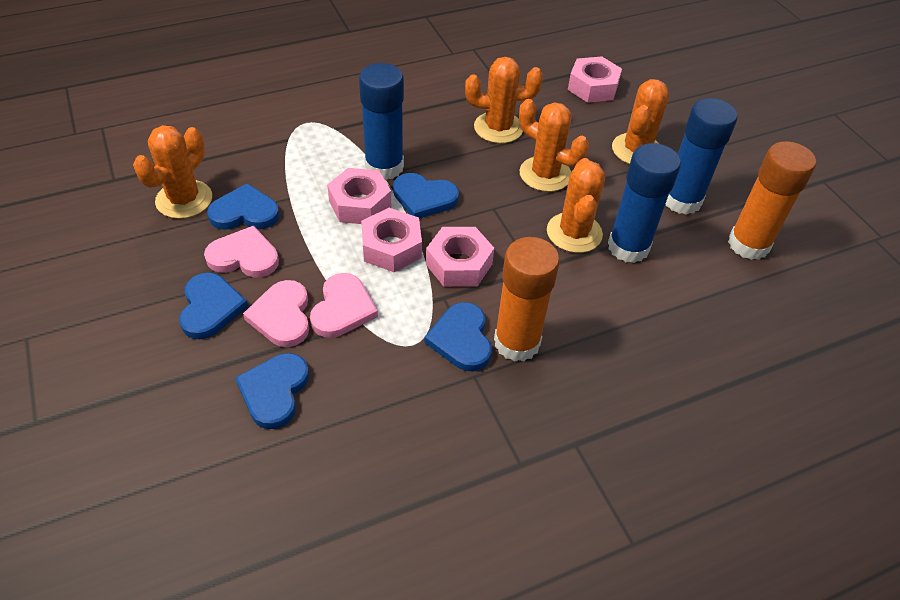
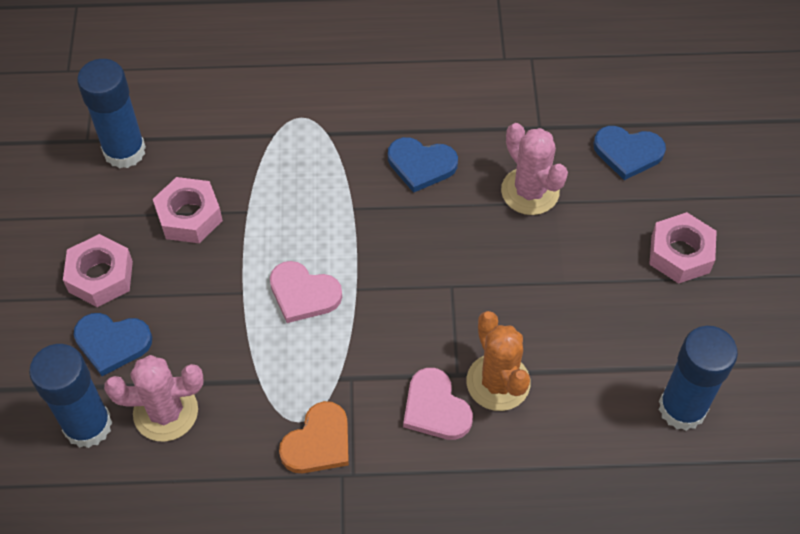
blue heart: 5 -> 3
orange cactus: 5 -> 1
orange glue stick: 2 -> 0
orange heart: 0 -> 1
pink cactus: 0 -> 2
pink heart: 3 -> 2
pink nut: 4 -> 3

